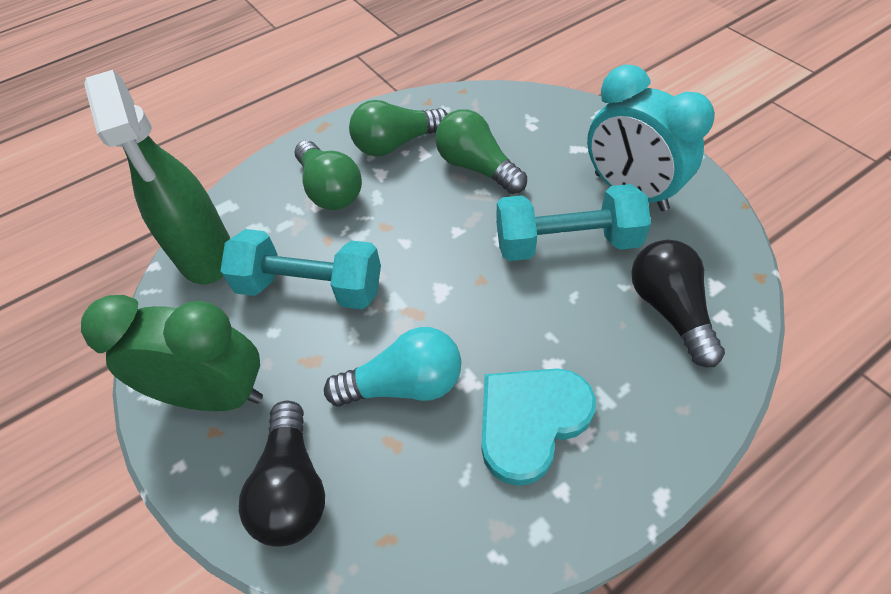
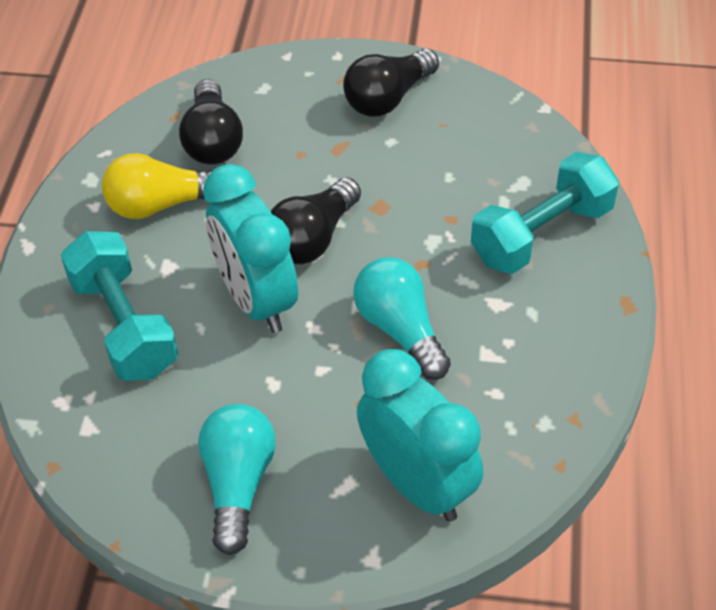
black light bulb: 2 -> 3
green clock: 1 -> 0
green light bulb: 3 -> 0
green spray bottle: 1 -> 0
turquoise clock: 1 -> 2
turquoise heart: 1 -> 0
turquoise light bulb: 1 -> 2
yellow light bulb: 0 -> 1

